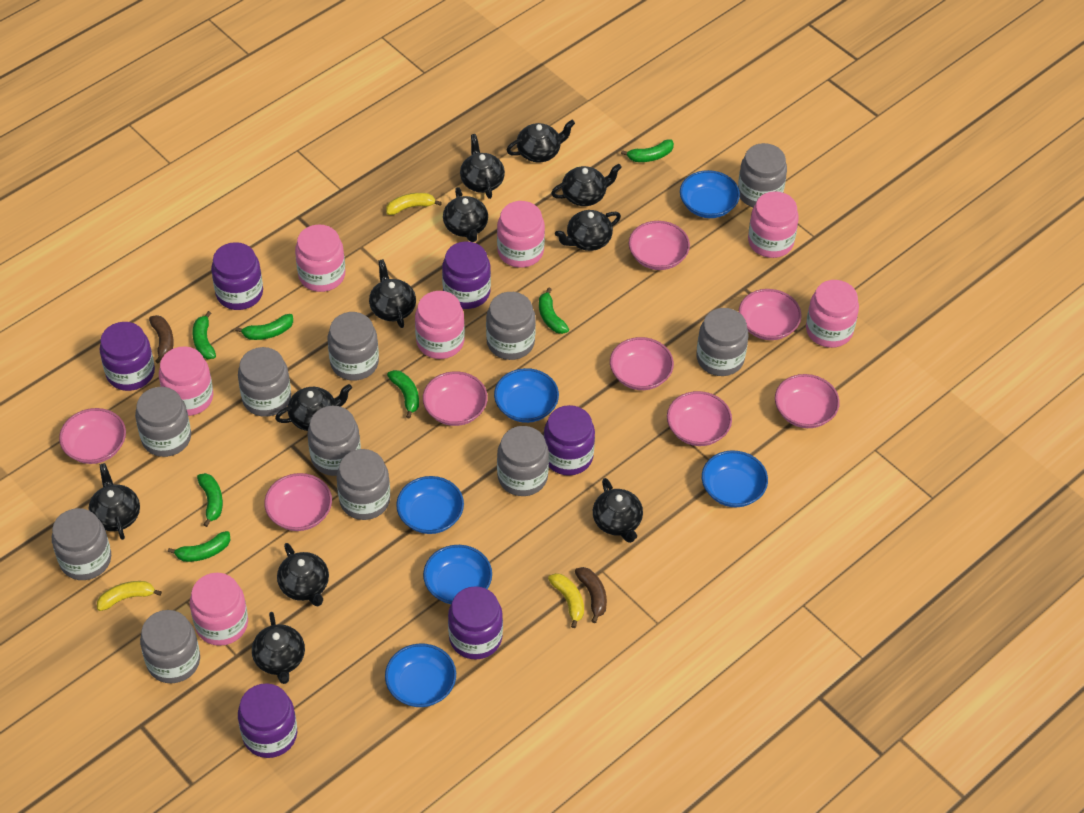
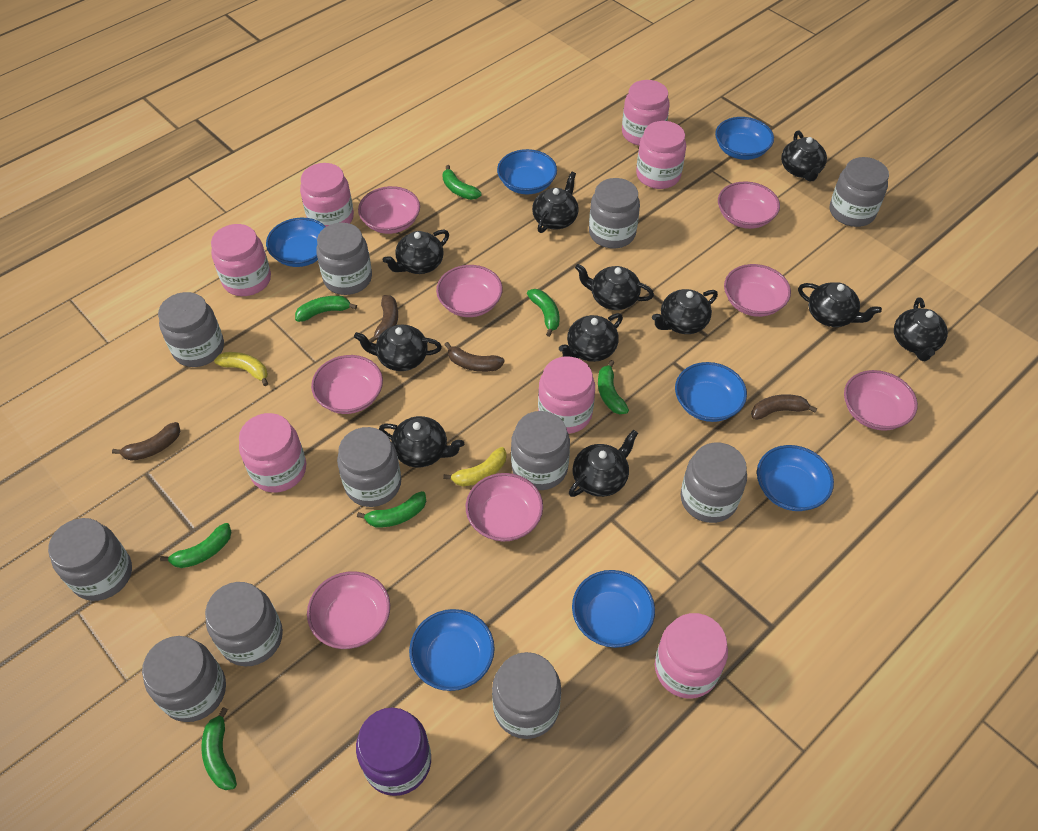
blue bowl: 6 -> 7
brown banana: 2 -> 4
purple jar: 6 -> 1
yellow banana: 3 -> 2

